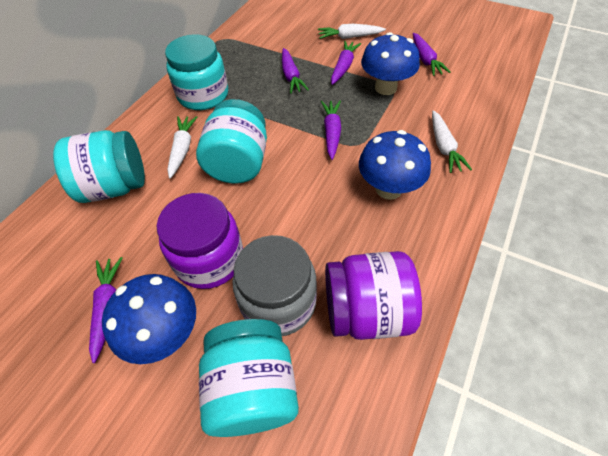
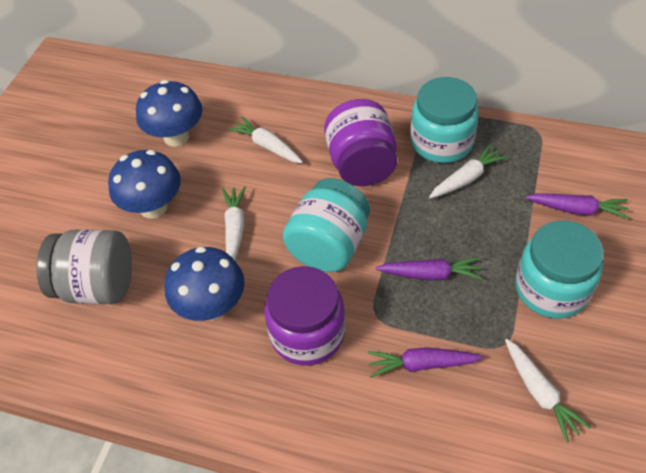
purple carrot: 5 -> 3
turquoise jar: 4 -> 3
white carrot: 3 -> 4

